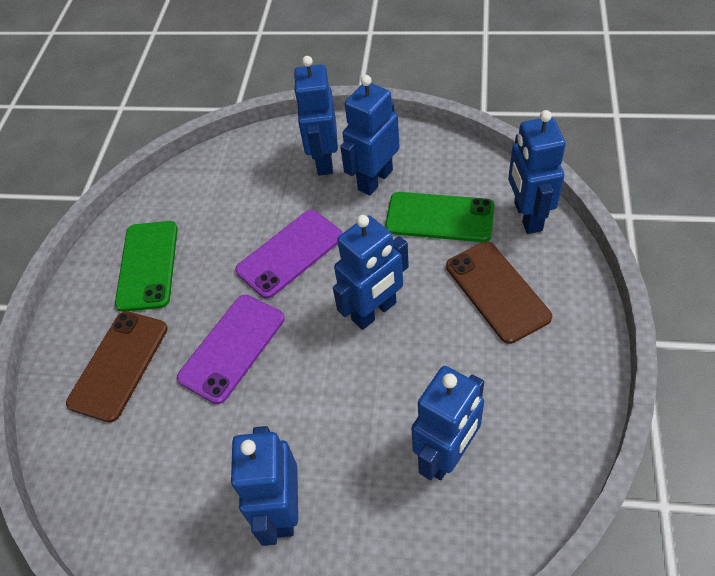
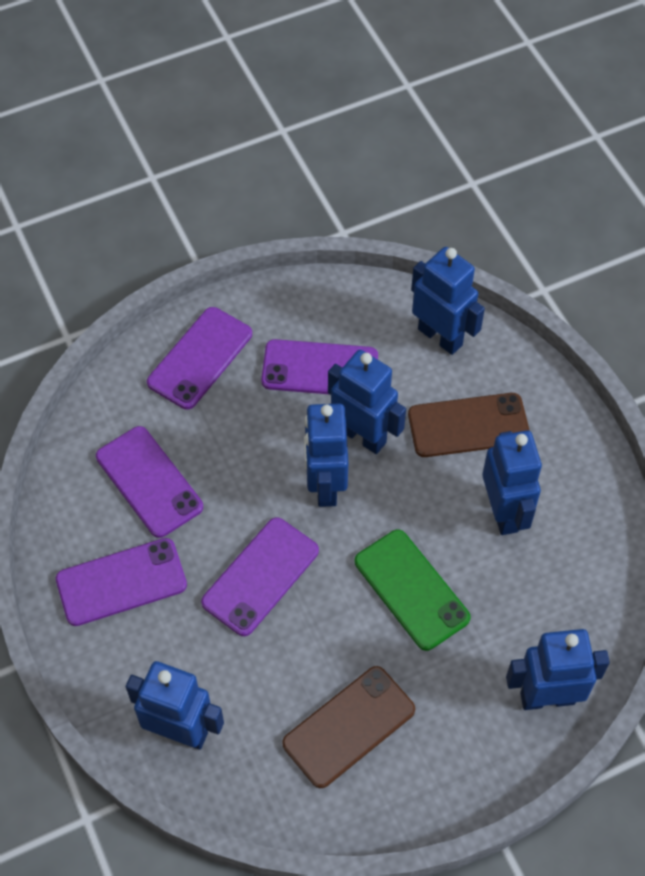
green phone: 2 -> 1
purple phone: 2 -> 5

